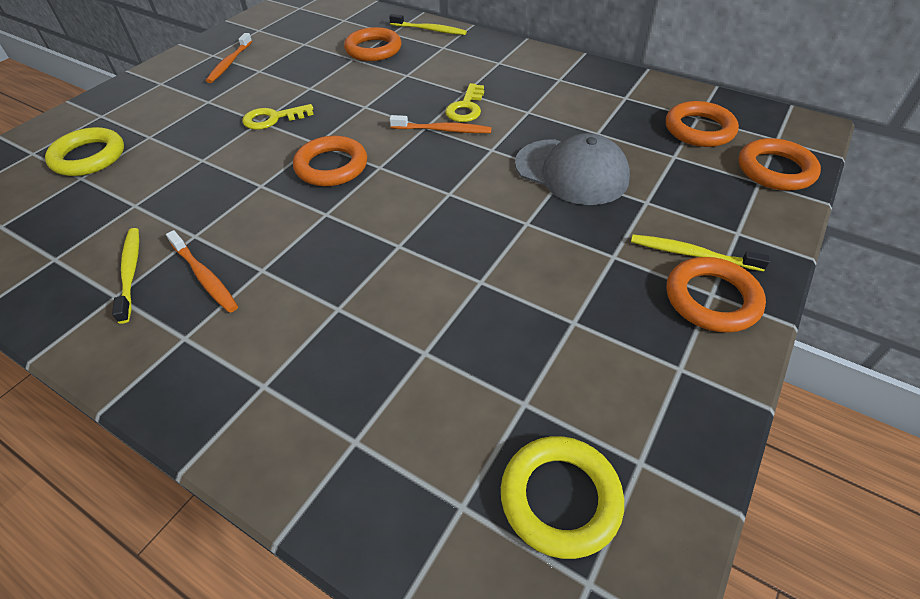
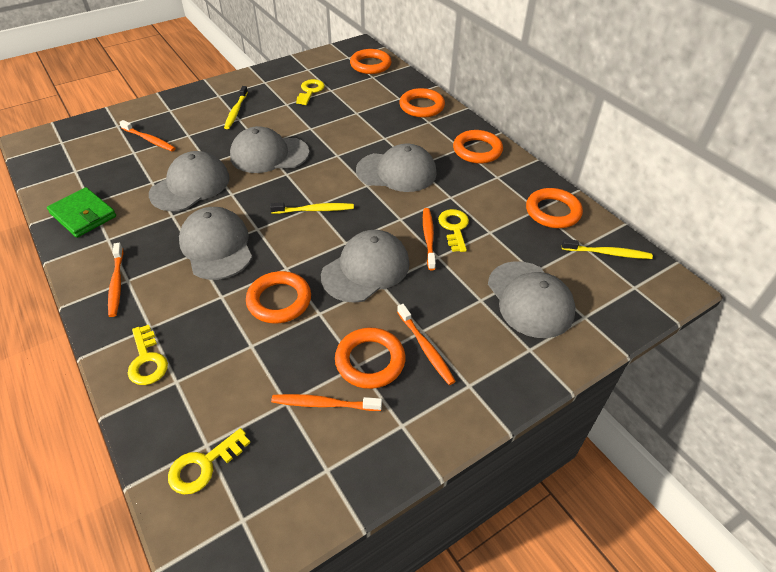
green wallet: 0 -> 1
grey cap: 1 -> 6
orange ring: 5 -> 6
orange toothbrush: 3 -> 5
yellow key: 2 -> 4
yellow ring: 2 -> 0

